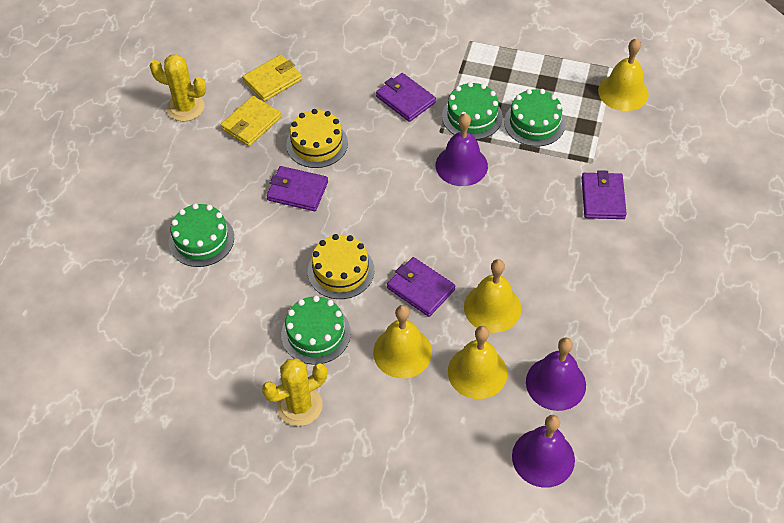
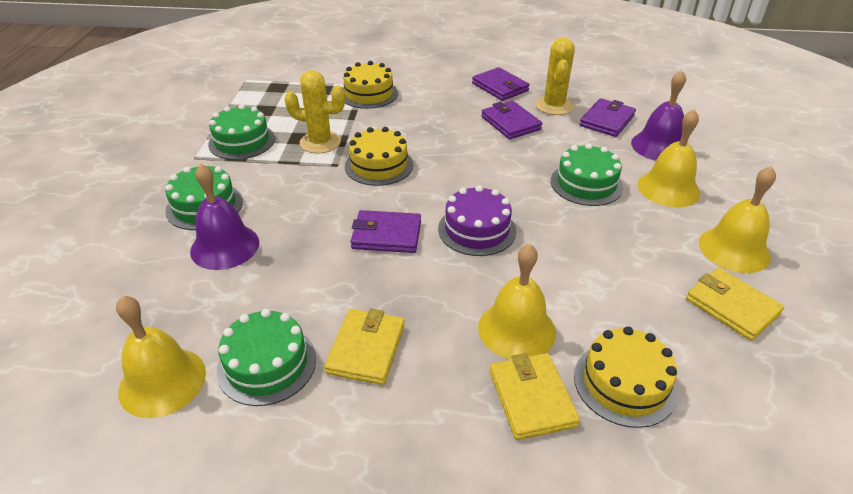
purple bell: 3 -> 2
purple cake: 0 -> 1
yellow cake: 2 -> 3
yellow wallet: 2 -> 3

